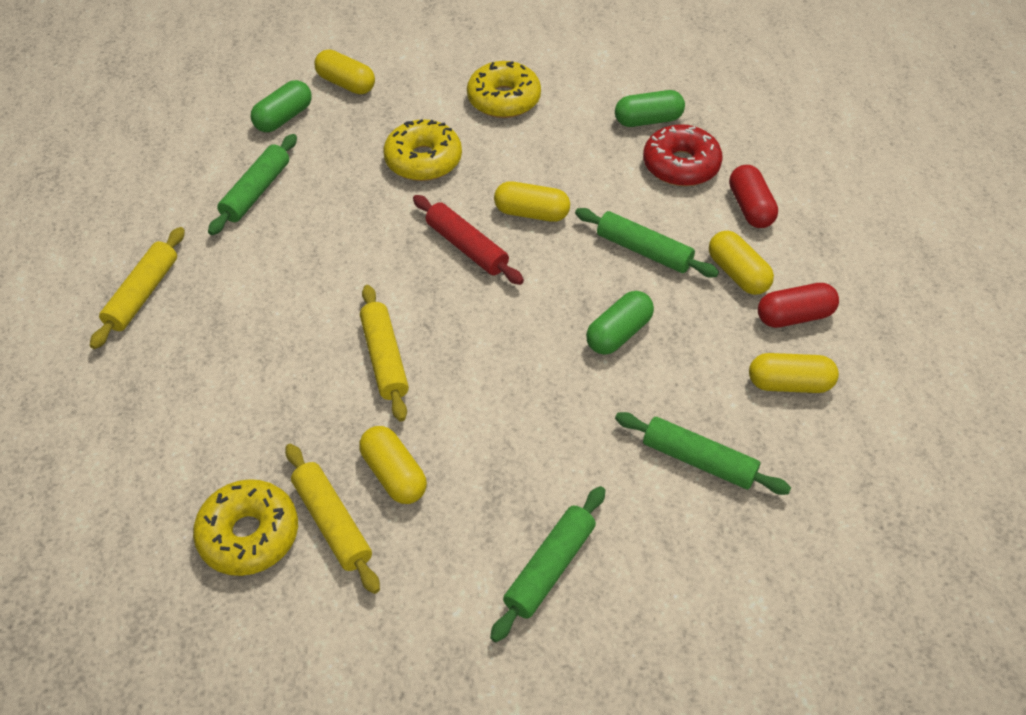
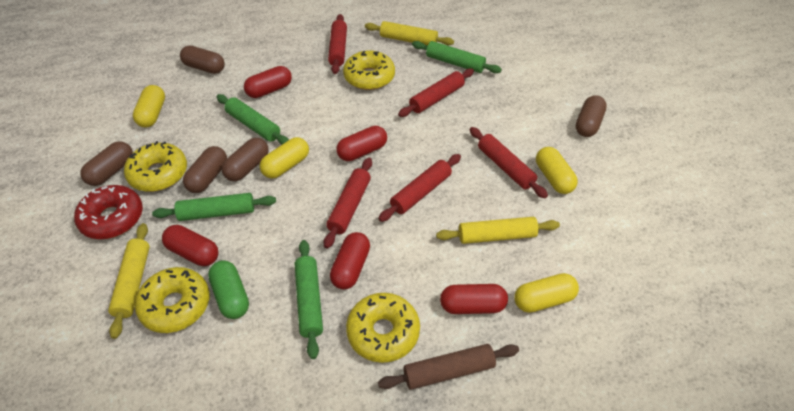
brown capsule: 0 -> 5
brown rolling pin: 0 -> 1
green capsule: 3 -> 1
red capsule: 2 -> 5
red rolling pin: 1 -> 5
yellow capsule: 5 -> 4
yellow donut: 3 -> 4

